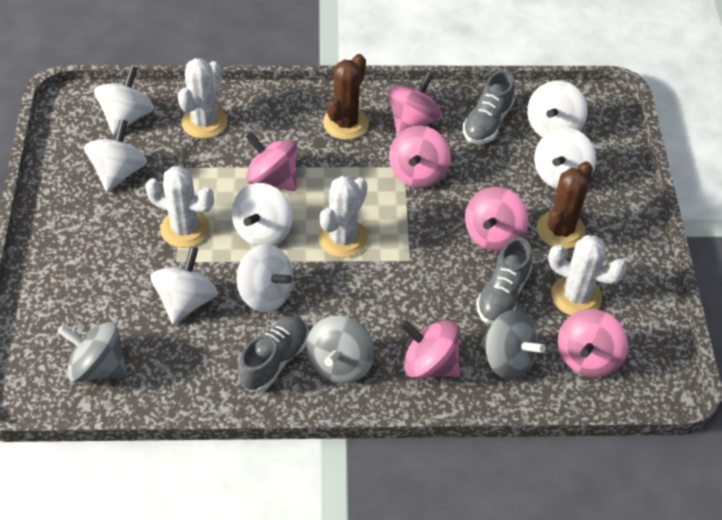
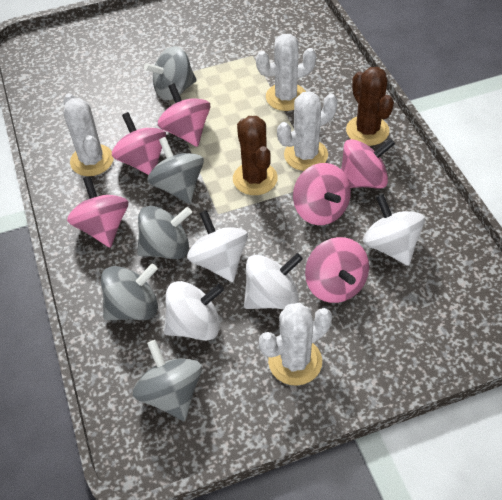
grey shoe: 3 -> 0
grey spinning top: 3 -> 5
white spinning top: 7 -> 4

